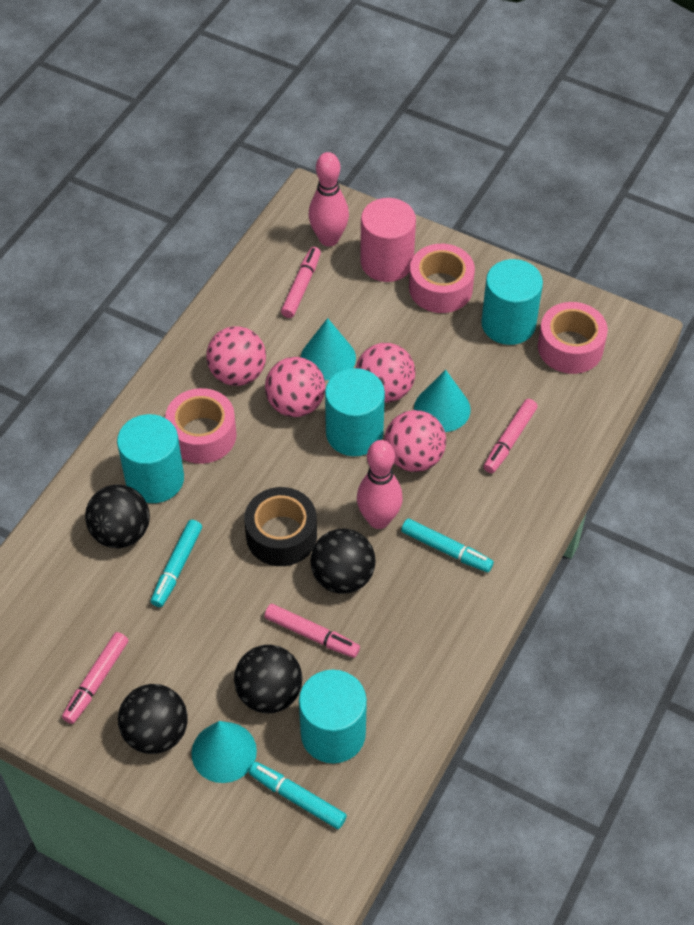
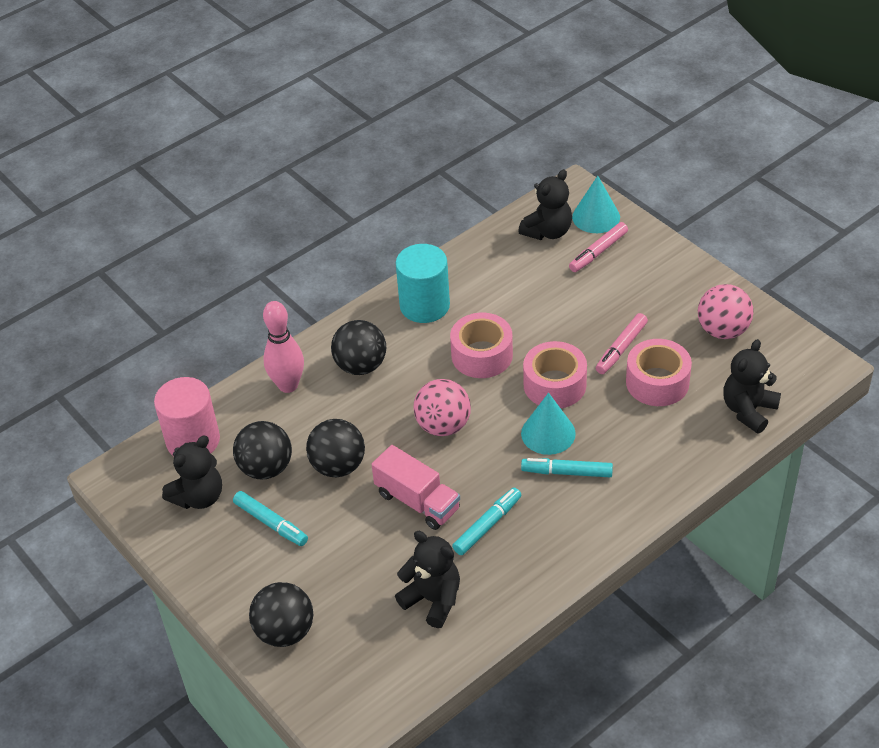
black tape: 1 -> 0
black teddy bear: 0 -> 4
pink ball: 4 -> 2
pink bowling pin: 2 -> 1
pink marker: 4 -> 2
pink truck: 0 -> 1
turquoise cone: 3 -> 2
turquoise cylinder: 4 -> 1

